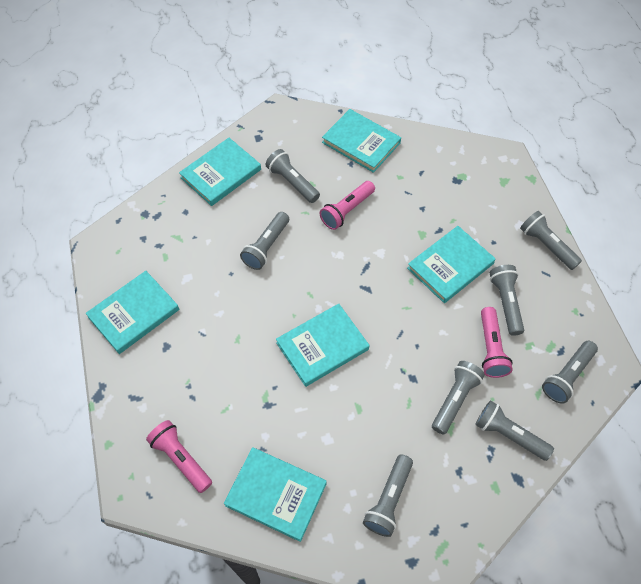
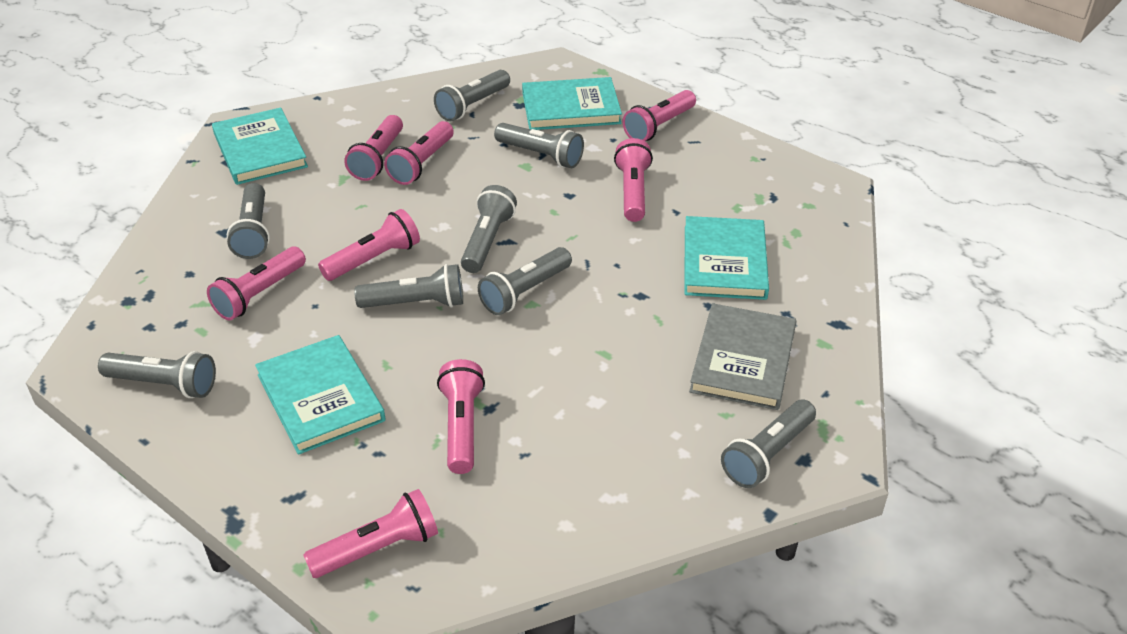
grey book: 0 -> 1
pink flashlight: 3 -> 8
turquoise book: 6 -> 4

